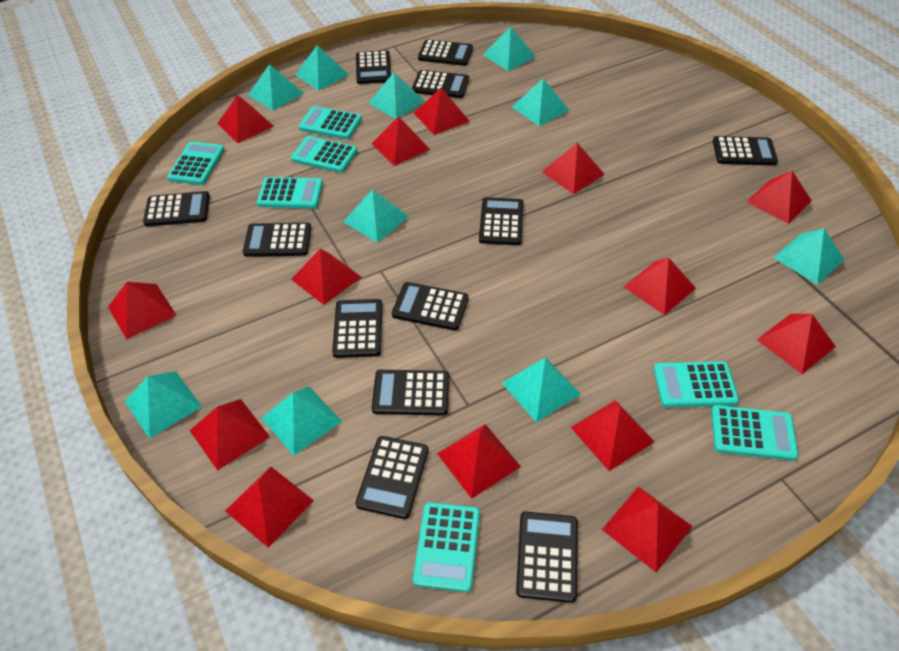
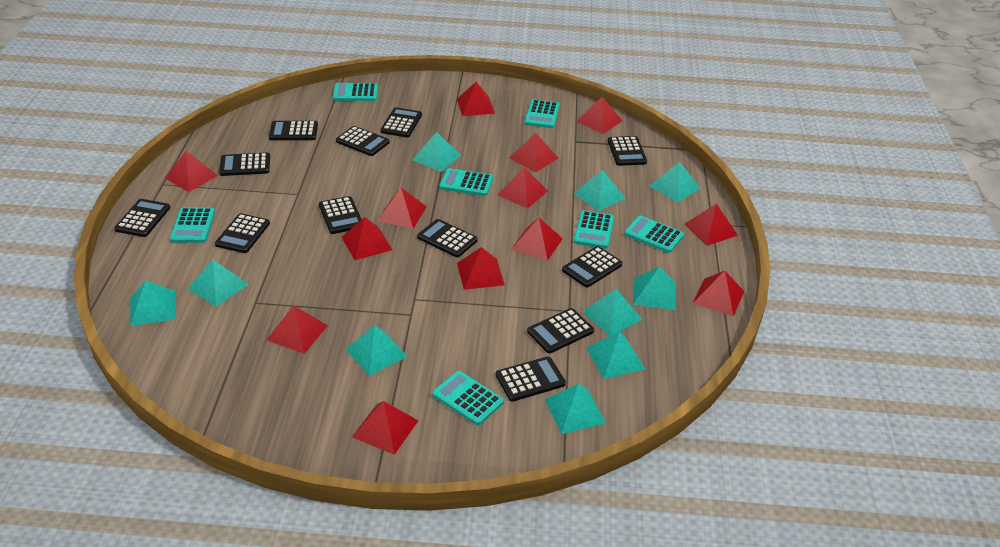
red pyramid: 14 -> 13

